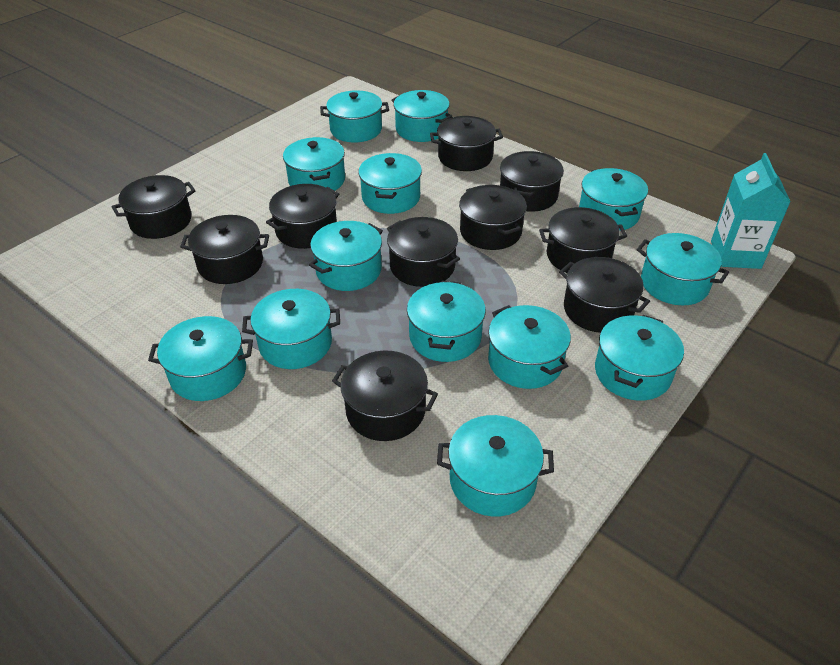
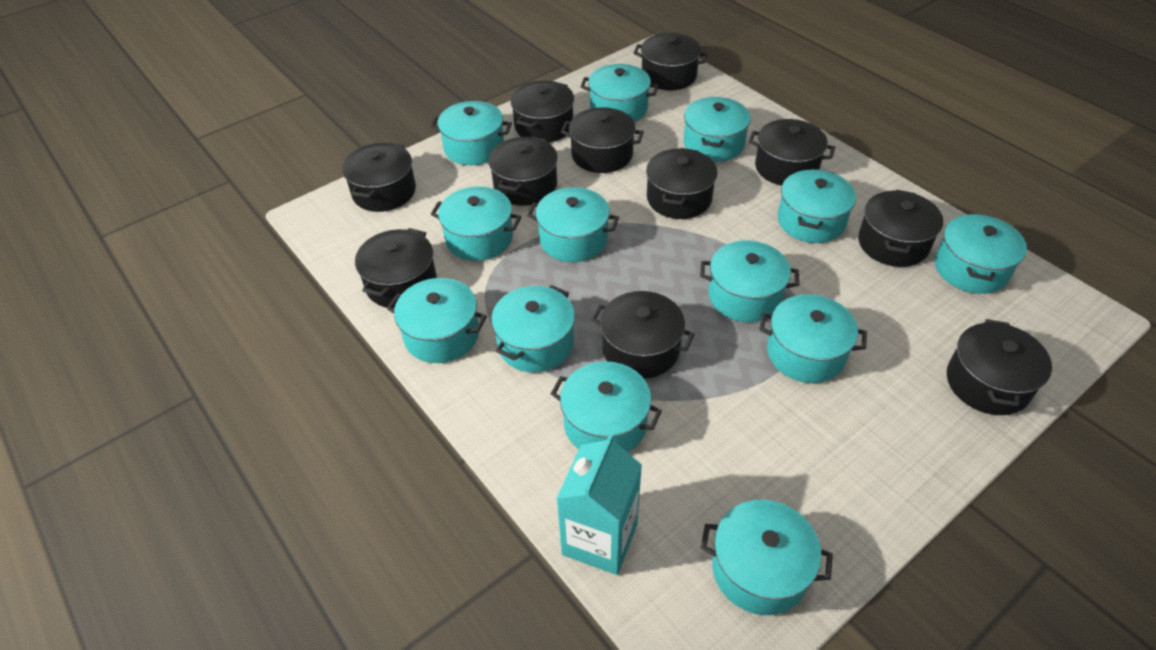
black pot: 10 -> 11

